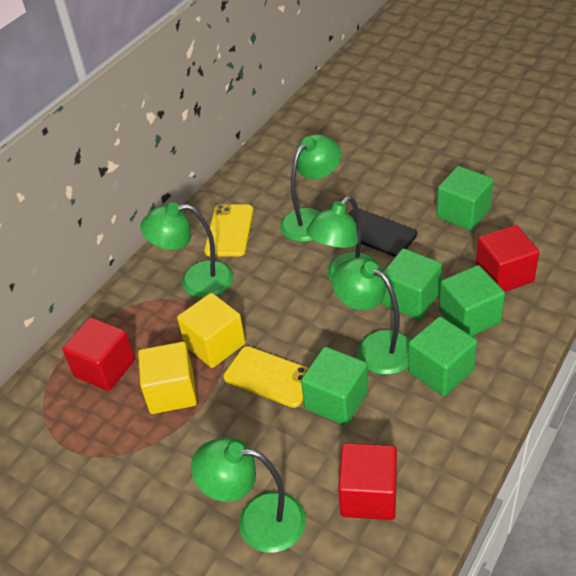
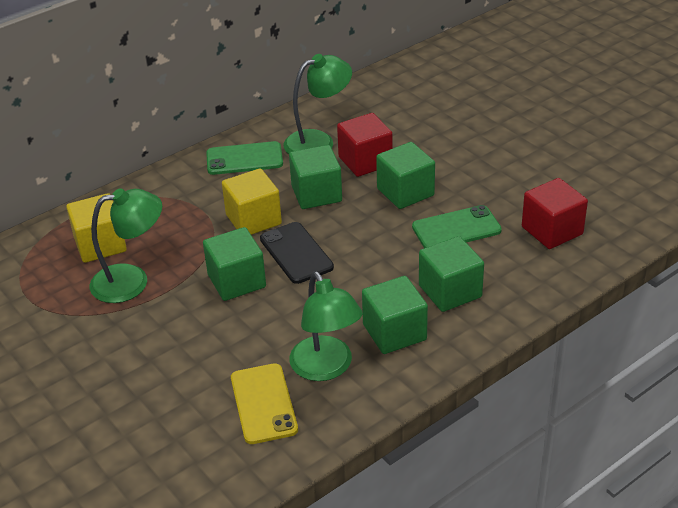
green lamp: 5 -> 3
green phone: 0 -> 2
red cube: 3 -> 2
yellow phone: 2 -> 1

